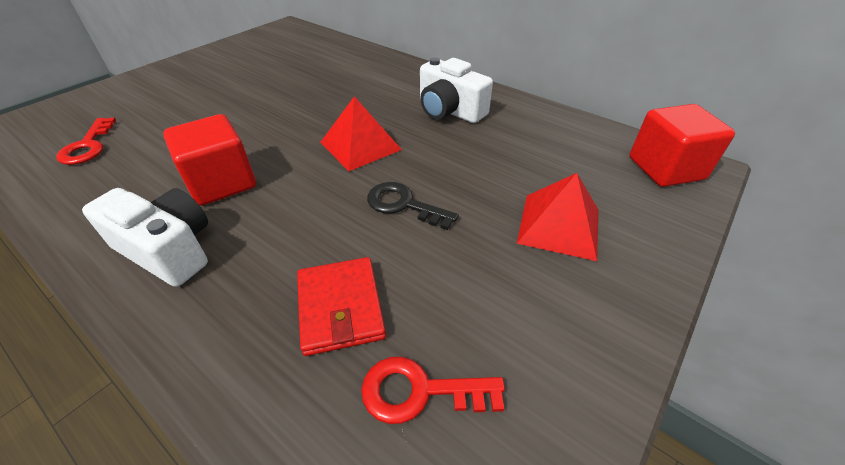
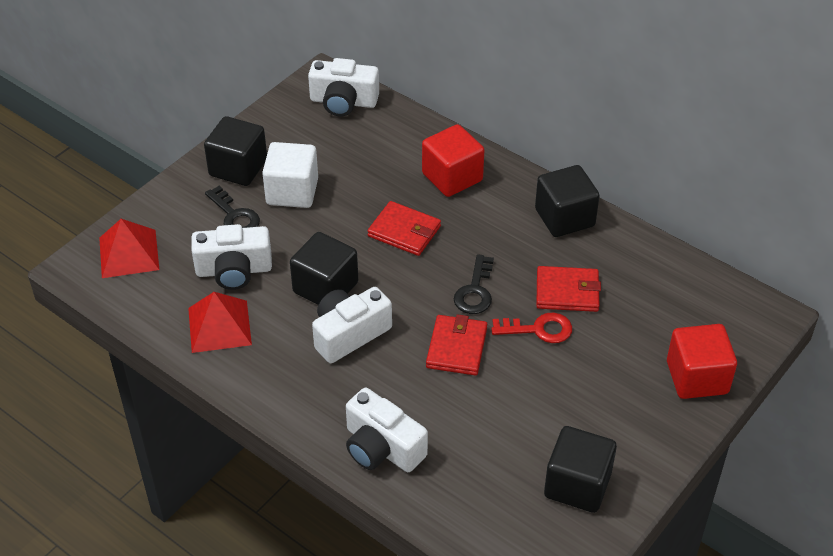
black cube: 0 -> 4
black key: 1 -> 2
red key: 2 -> 1
red wallet: 1 -> 3
white camera: 2 -> 4
white cube: 0 -> 1

